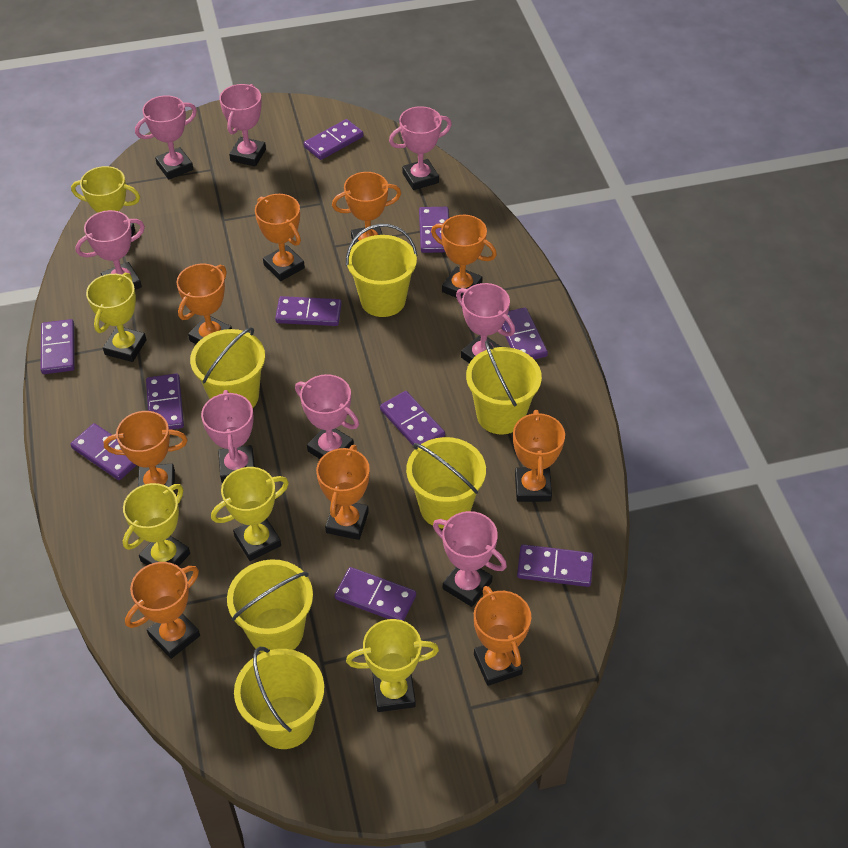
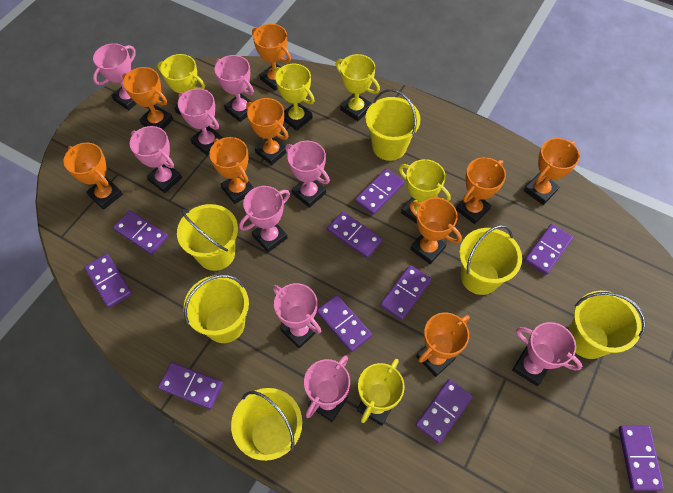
pink trophy: 8 -> 9

